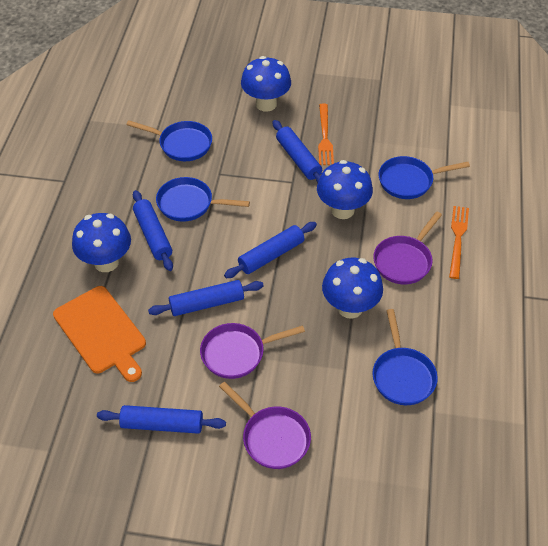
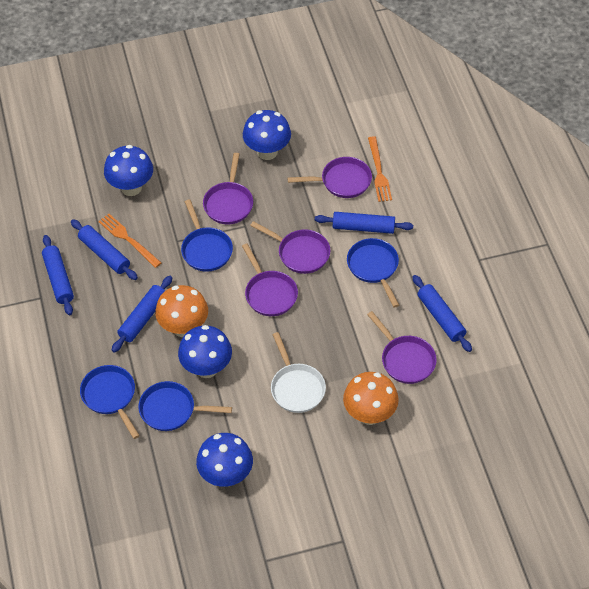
orange cutting board: 1 -> 0
orange mushroom: 0 -> 2
purple pan: 3 -> 5
white pan: 0 -> 1

